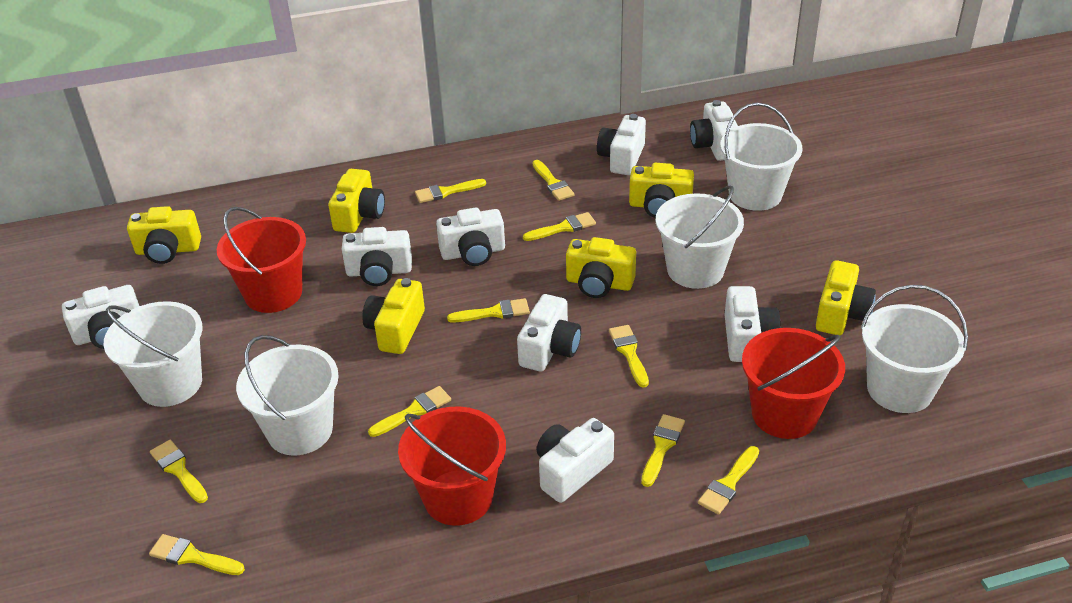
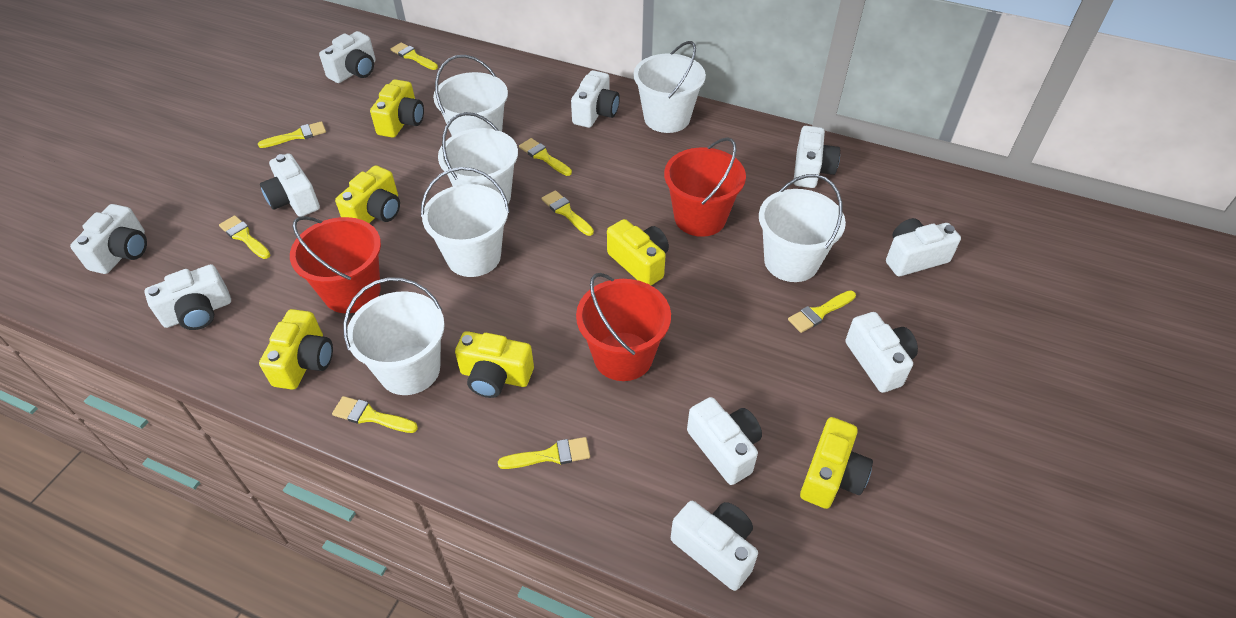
white bucket: 5 -> 6
white camera: 8 -> 10
yellow brush: 10 -> 8

